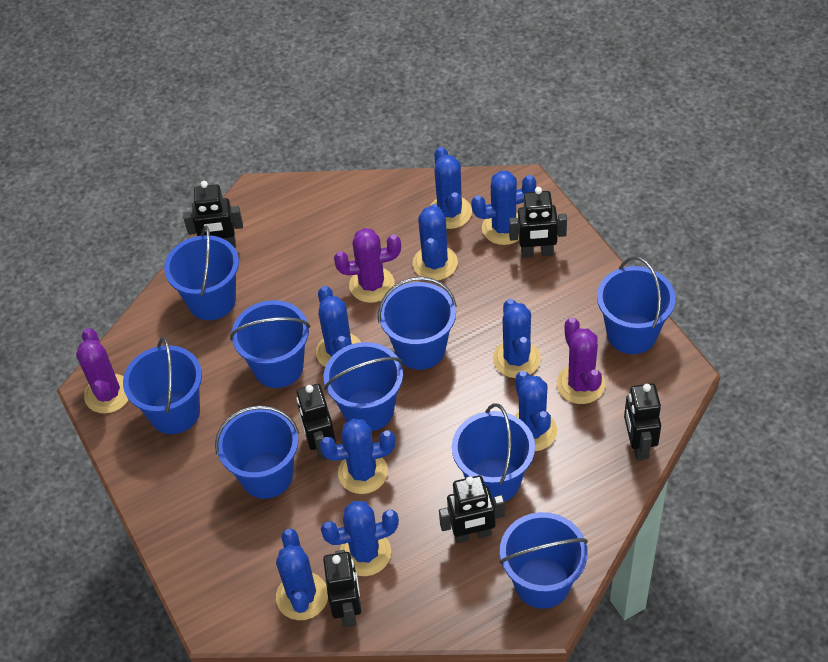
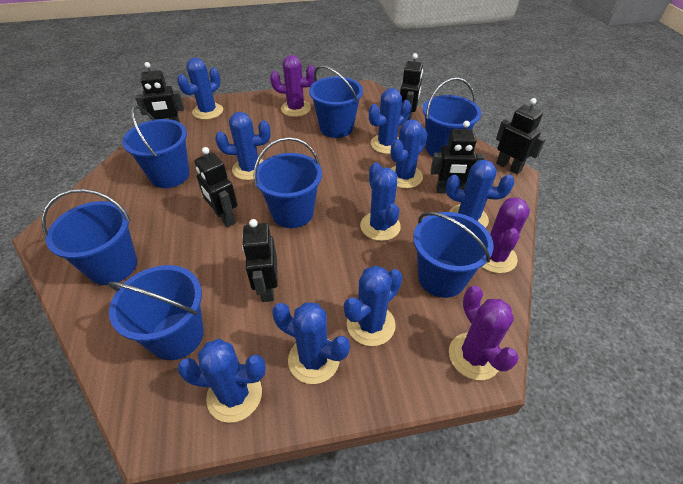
blue bucket: 9 -> 7

